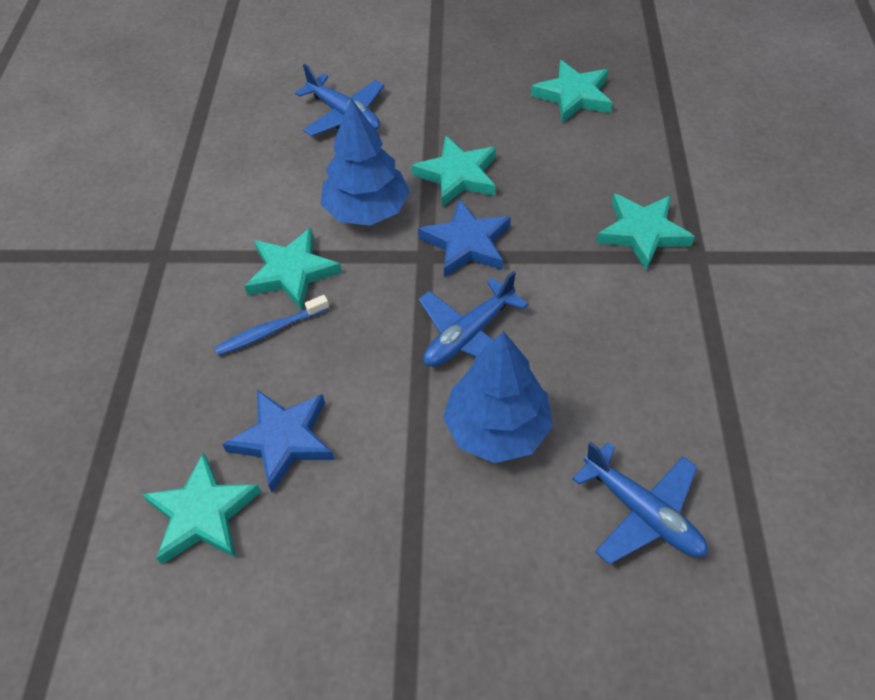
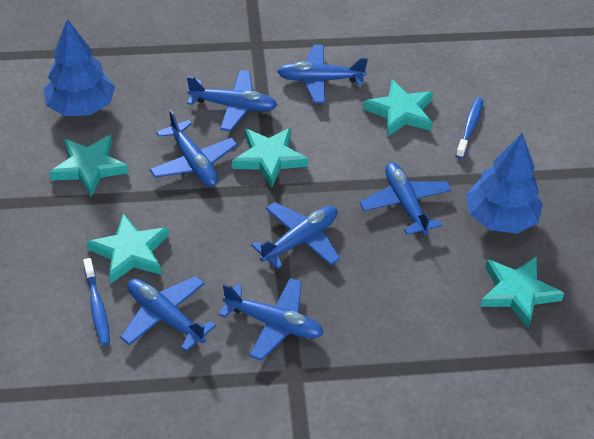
blue plane: 3 -> 7
blue star: 2 -> 0
blue toothbrush: 1 -> 2

